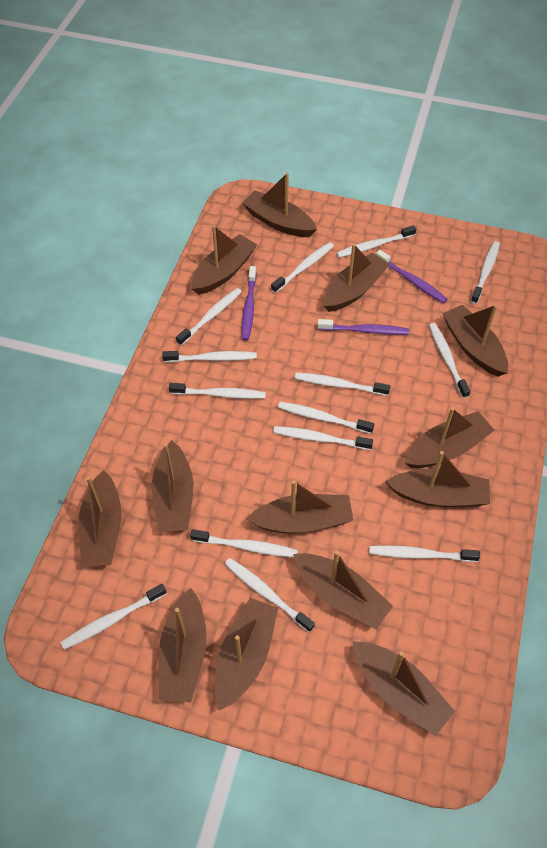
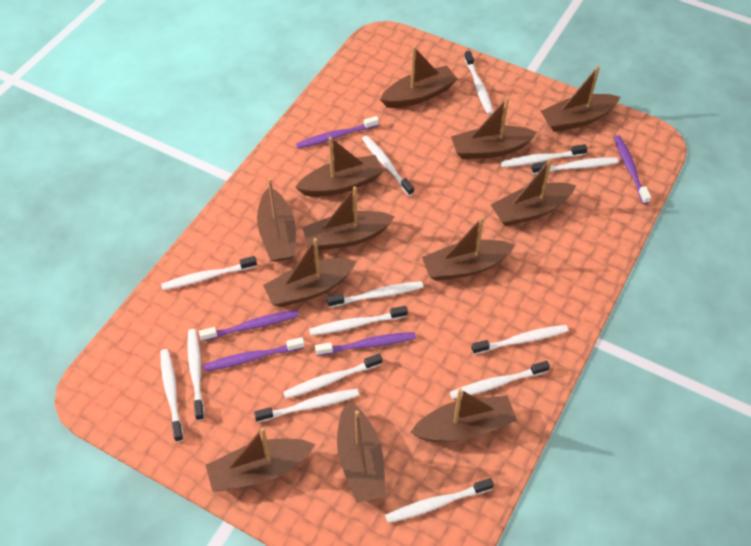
brown boat: 13 -> 12
purple toothbrush: 3 -> 5

